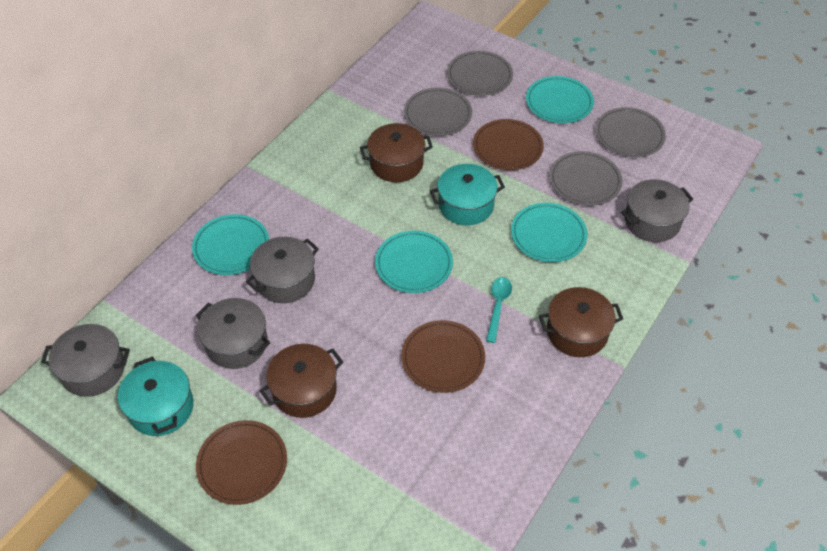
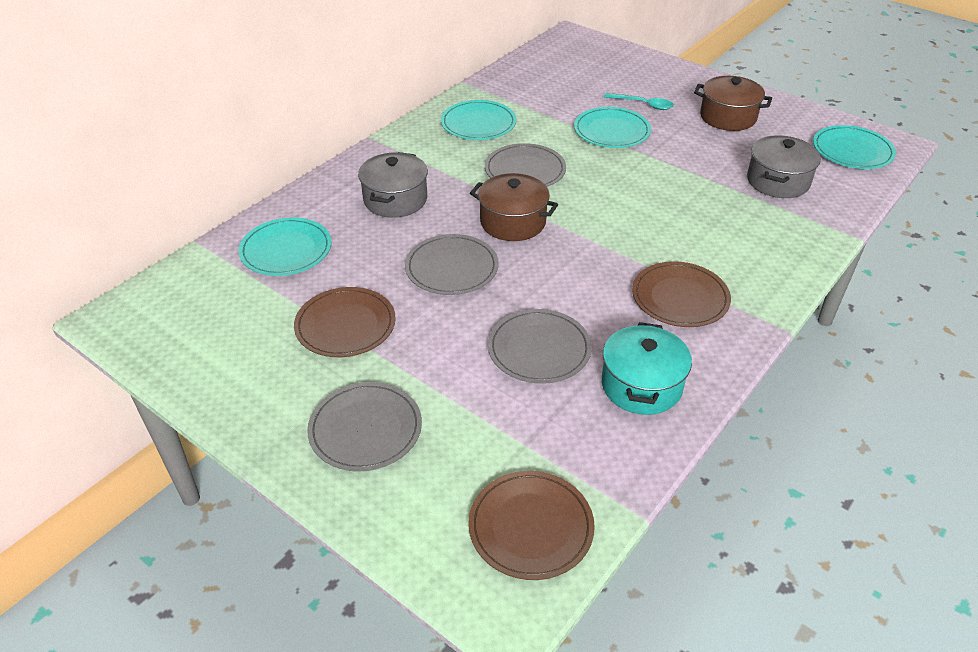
brown pot: 3 -> 2
grey pot: 4 -> 2
turquoise pot: 2 -> 1

